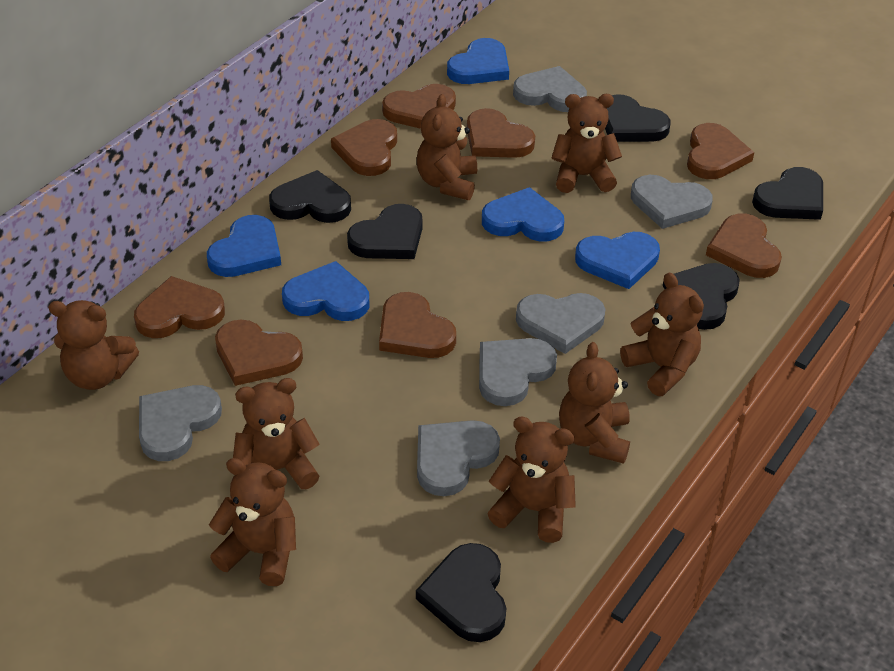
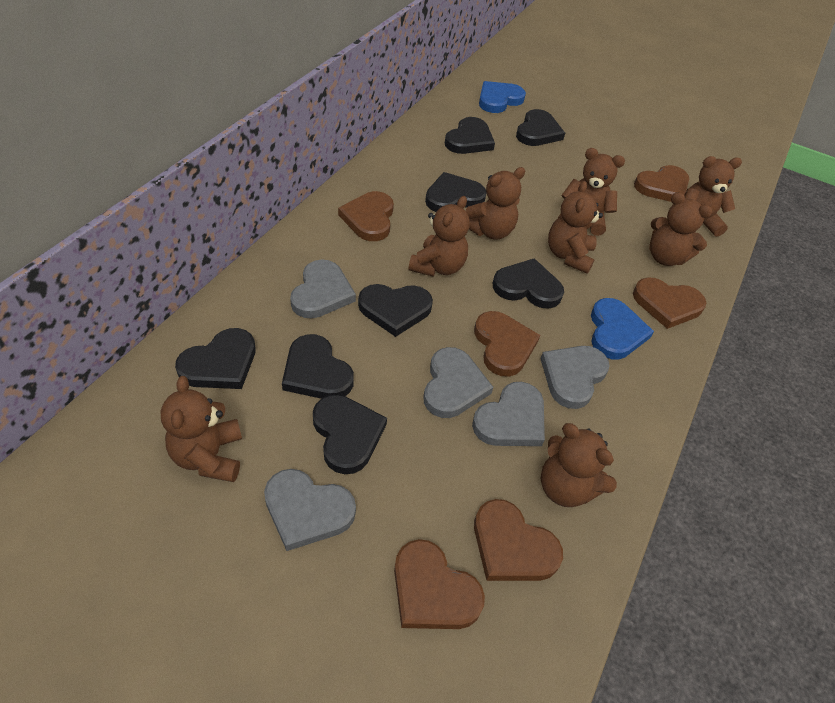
black heart: 6 -> 8
blue heart: 5 -> 2
brown heart: 8 -> 6
grey heart: 6 -> 5

